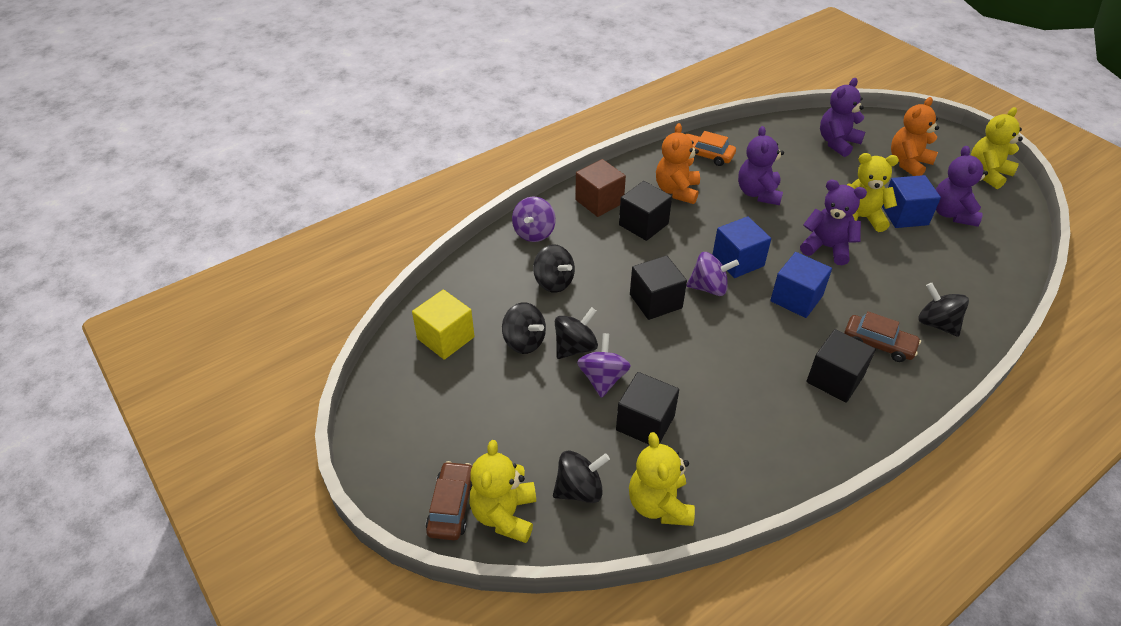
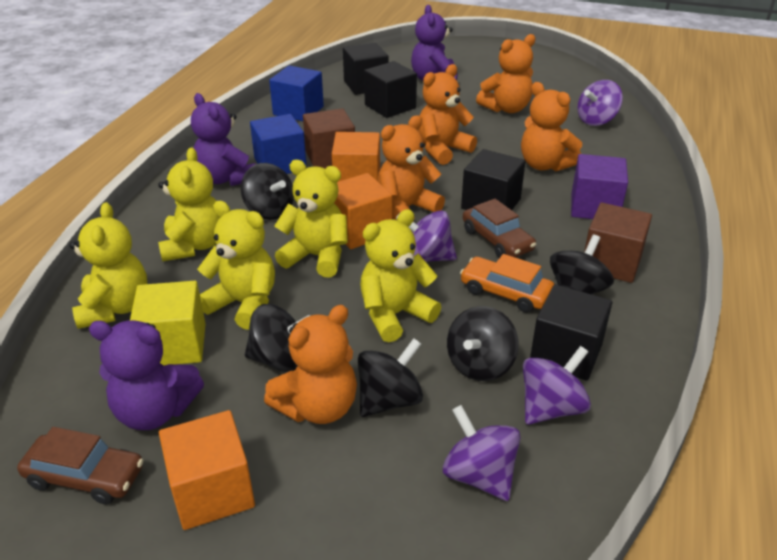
blue cube: 3 -> 2
brown cube: 1 -> 2
orange cube: 0 -> 3
orange teddy bear: 2 -> 5
purple cube: 0 -> 1
purple spinning top: 3 -> 4
purple teddy bear: 4 -> 3
yellow teddy bear: 4 -> 5

